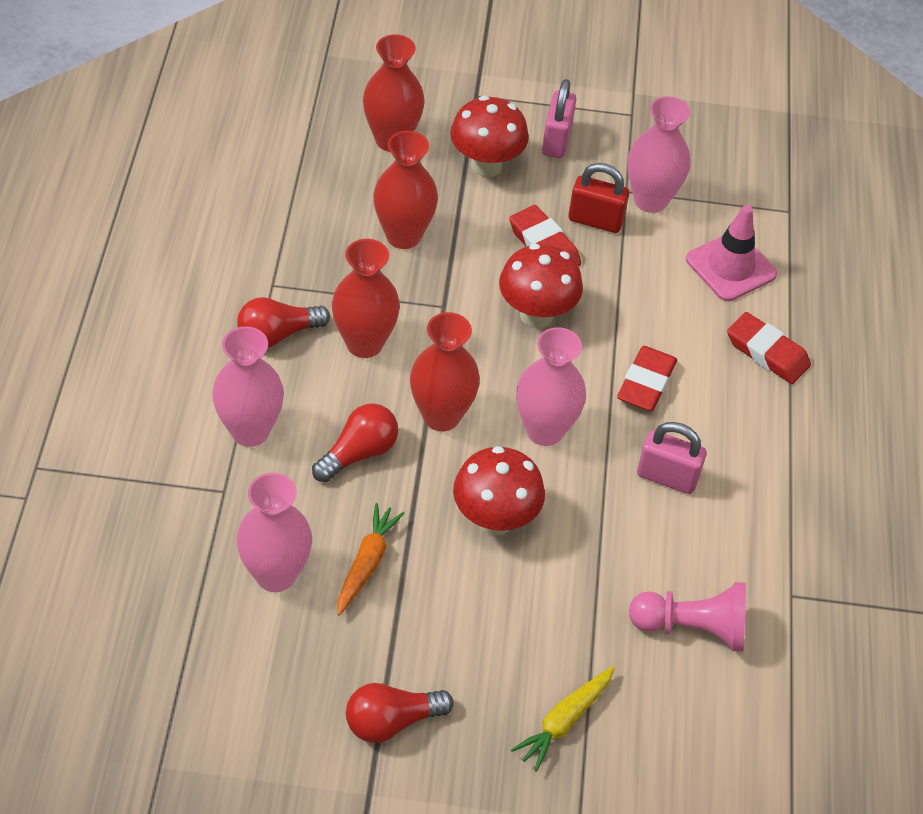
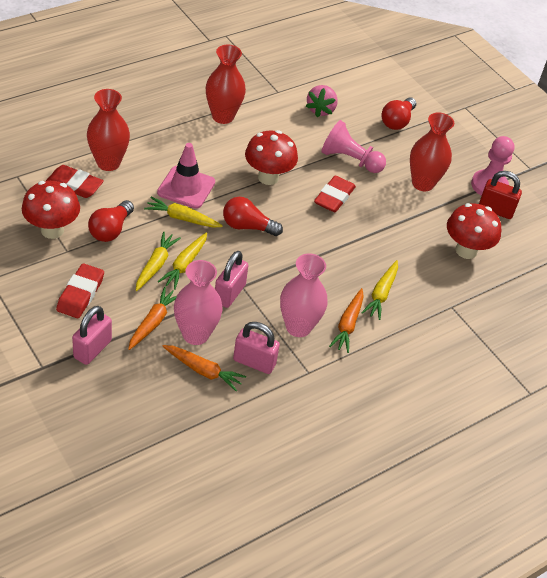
orange carrot: 1 -> 3
pink padlock: 2 -> 3
pink pawn: 1 -> 2
pink strawberry: 0 -> 1
pink vase: 4 -> 2
red vase: 4 -> 3
yellow carrot: 1 -> 4

